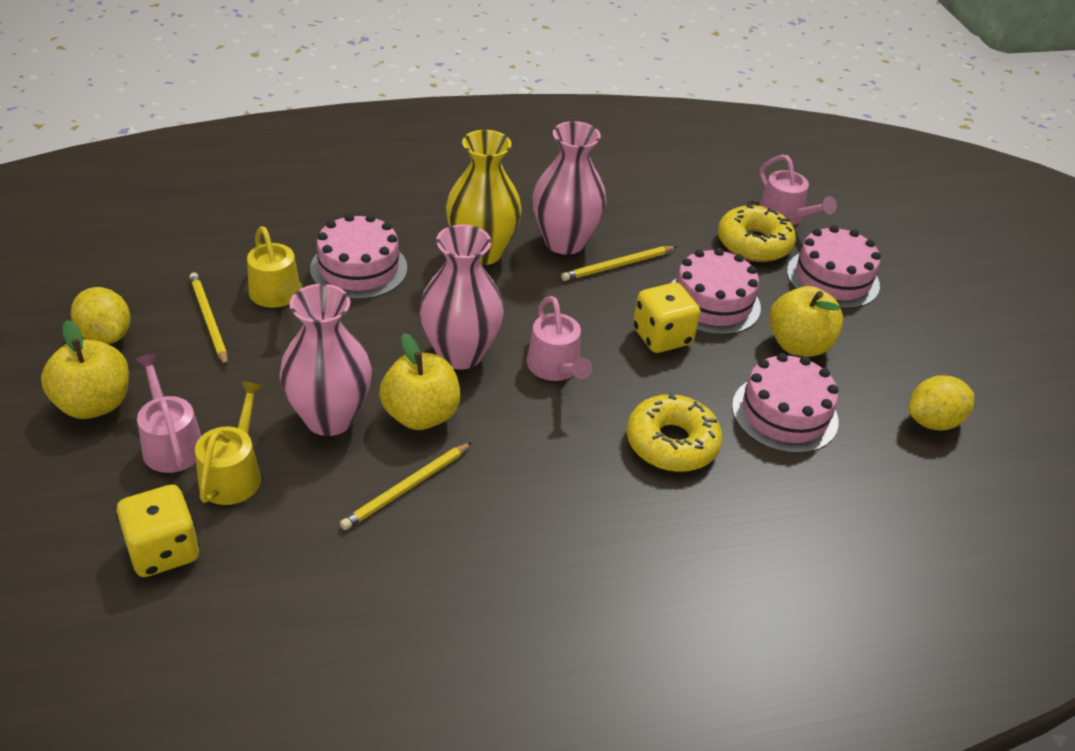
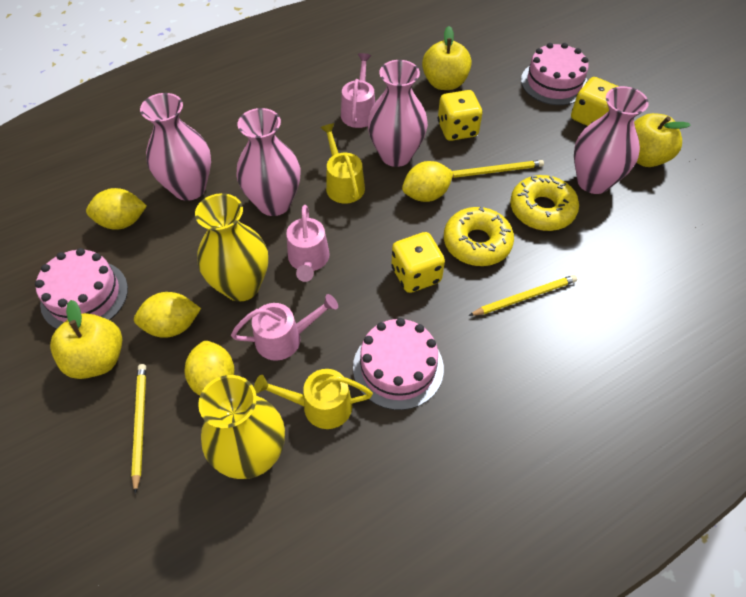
pink cake: 4 -> 3
pink vase: 3 -> 4
yellow dice: 2 -> 3
yellow lemon: 2 -> 4
yellow vase: 1 -> 2

